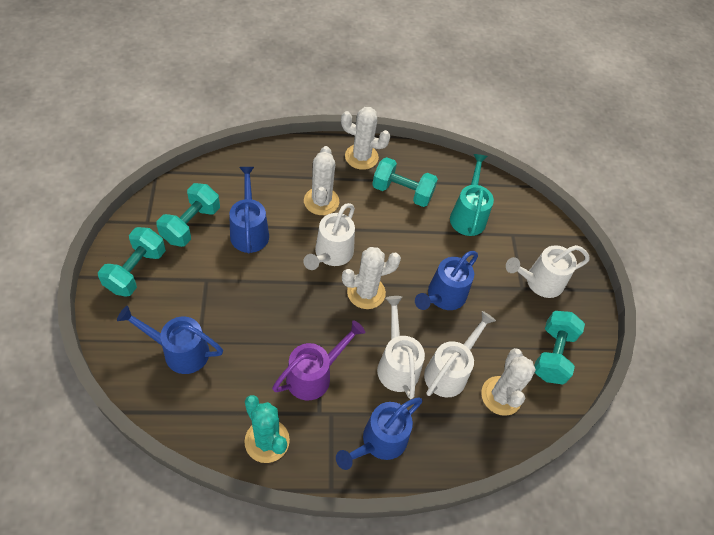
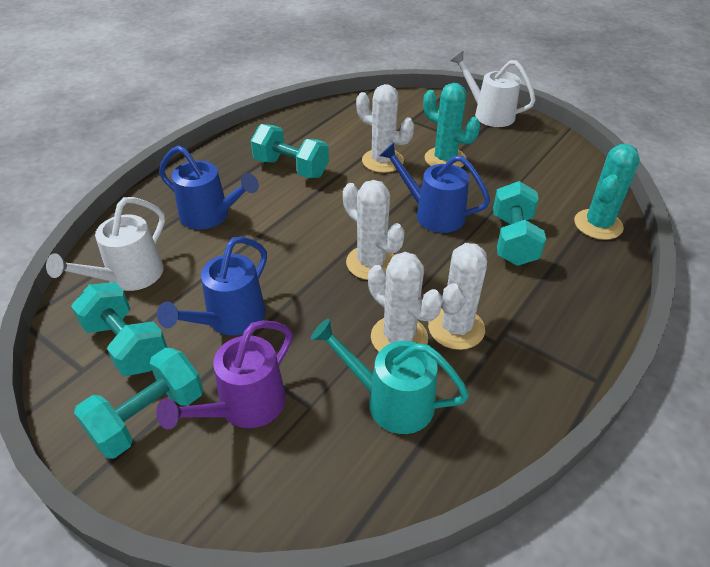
blue watering can: 4 -> 3
turquoise cactus: 1 -> 2
white watering can: 4 -> 2

